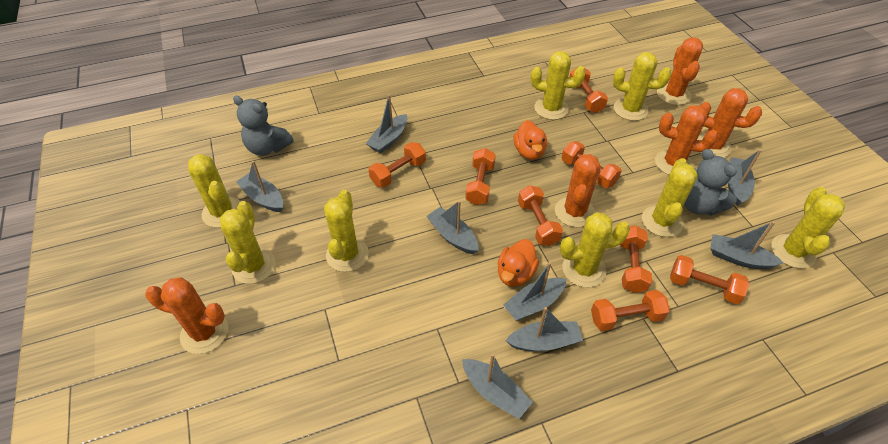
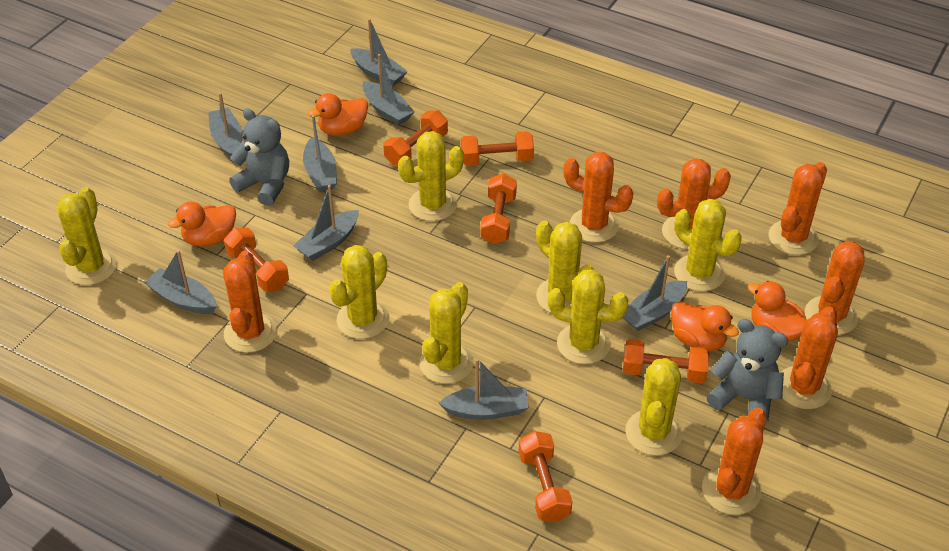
orange cactus: 5 -> 7
orange duck: 2 -> 4
orange dumbbell: 8 -> 6

